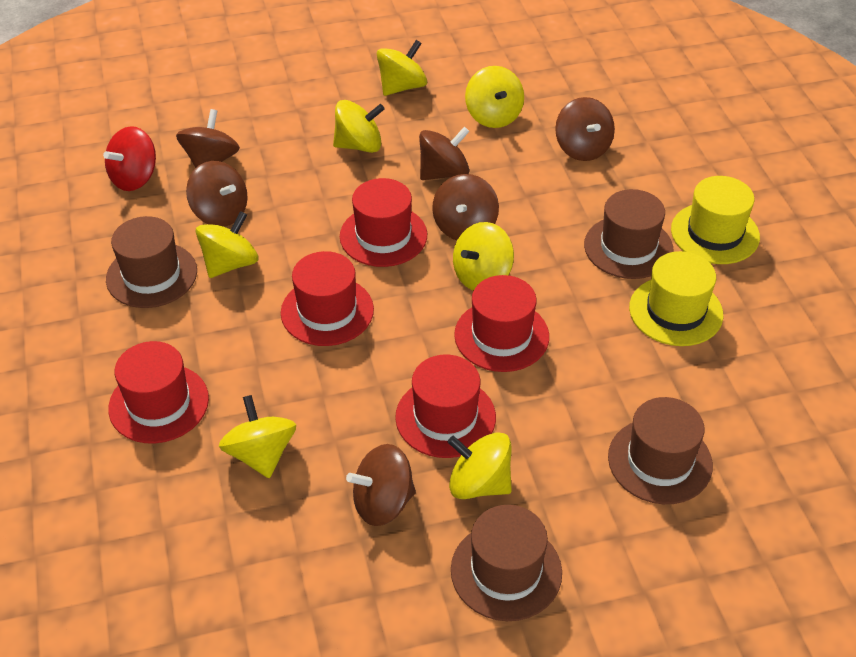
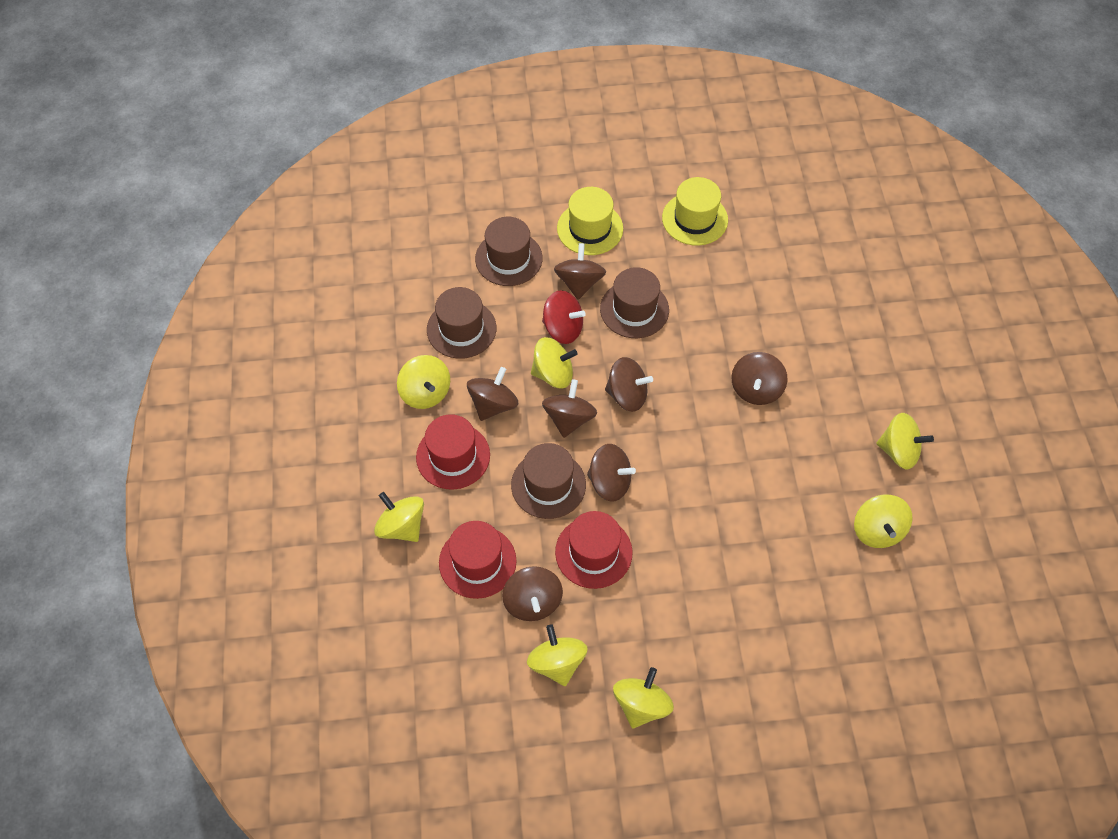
brown spinning top: 6 -> 7
red hat: 5 -> 3

